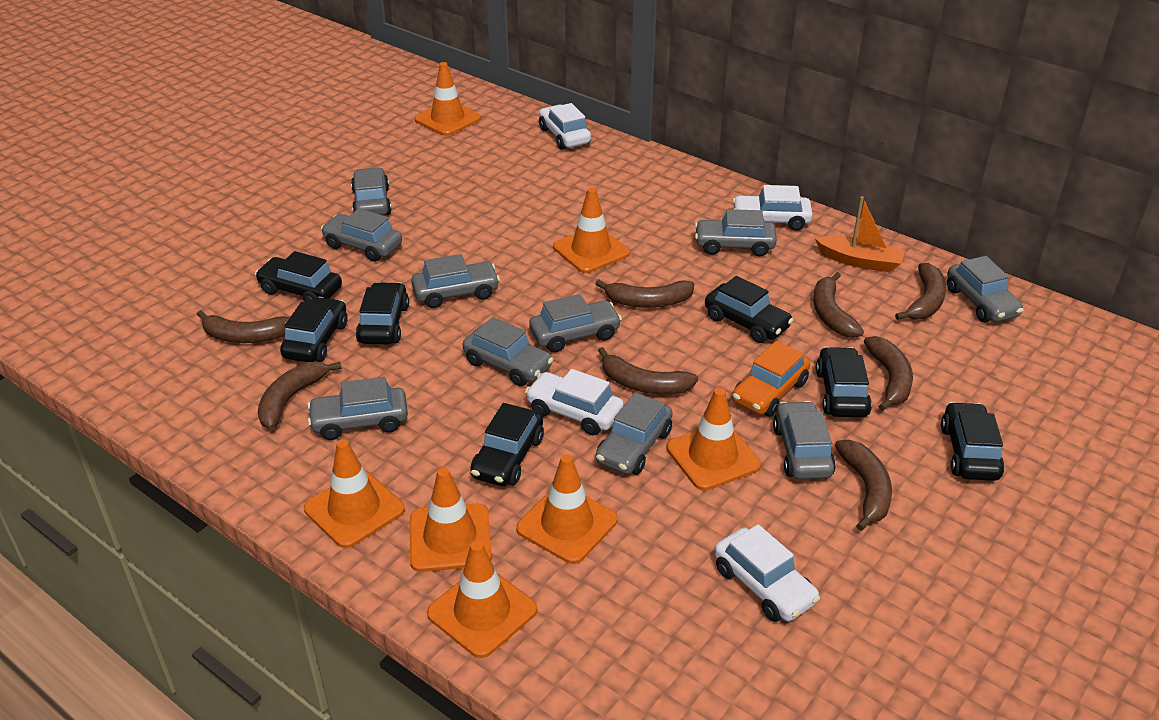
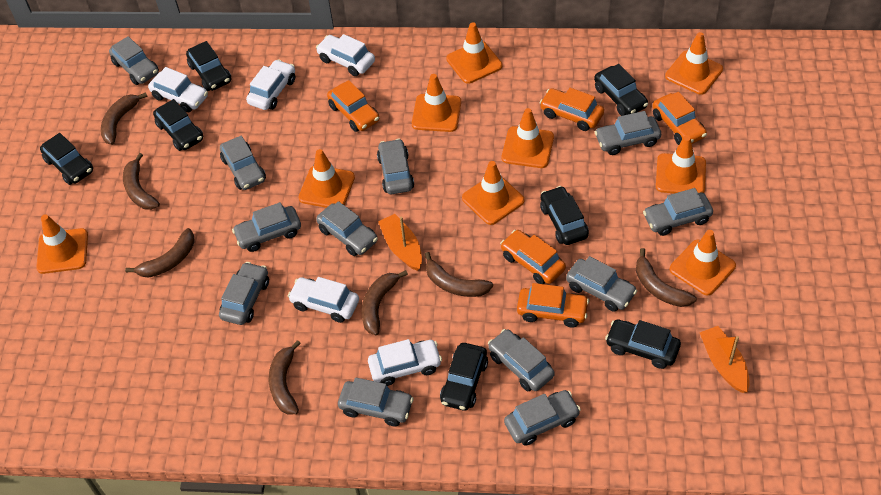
brown banana: 8 -> 7
grey car: 10 -> 12
orange boat: 1 -> 2
orange car: 1 -> 5
orange traffic cone: 7 -> 9
white car: 4 -> 5

